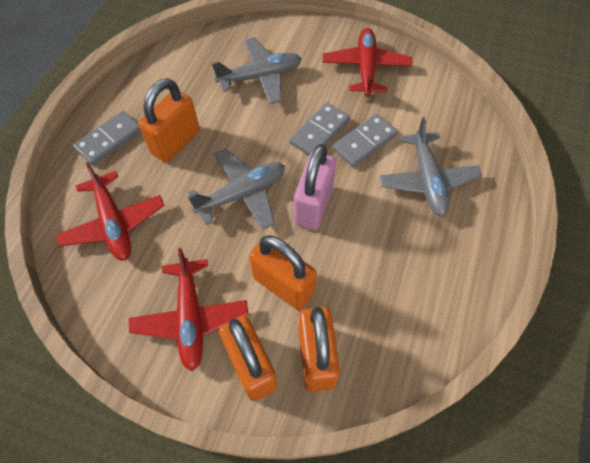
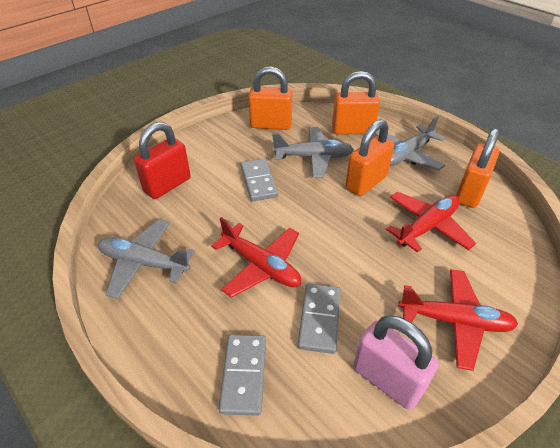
red padlock: 0 -> 1

